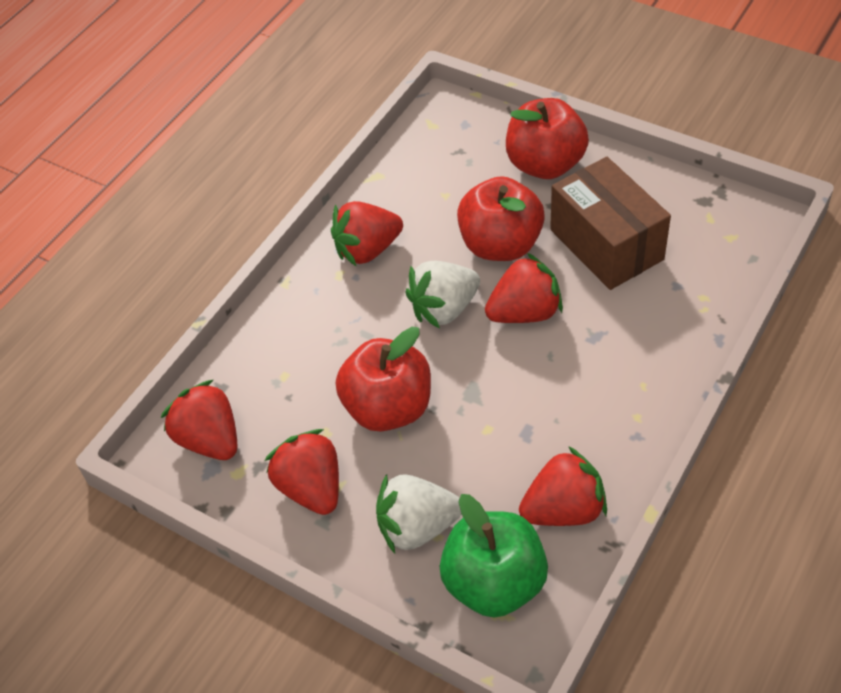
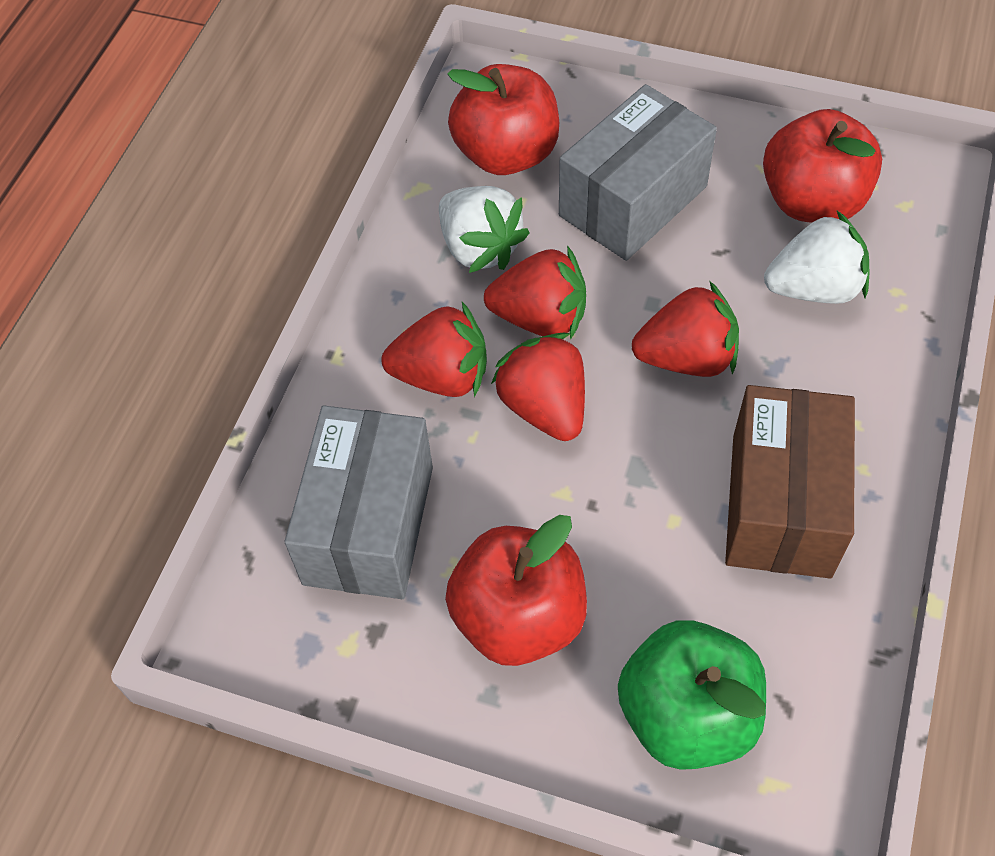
grey box: 0 -> 2
red strawberry: 5 -> 4

